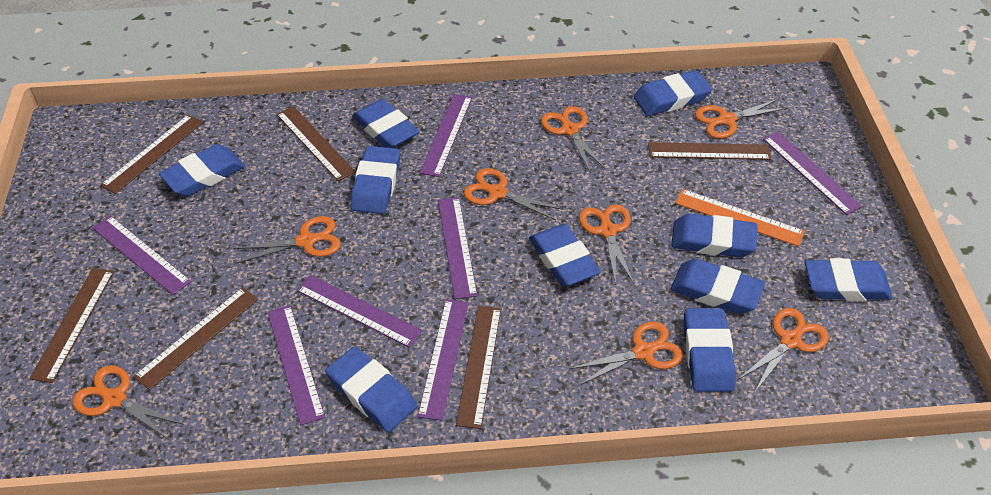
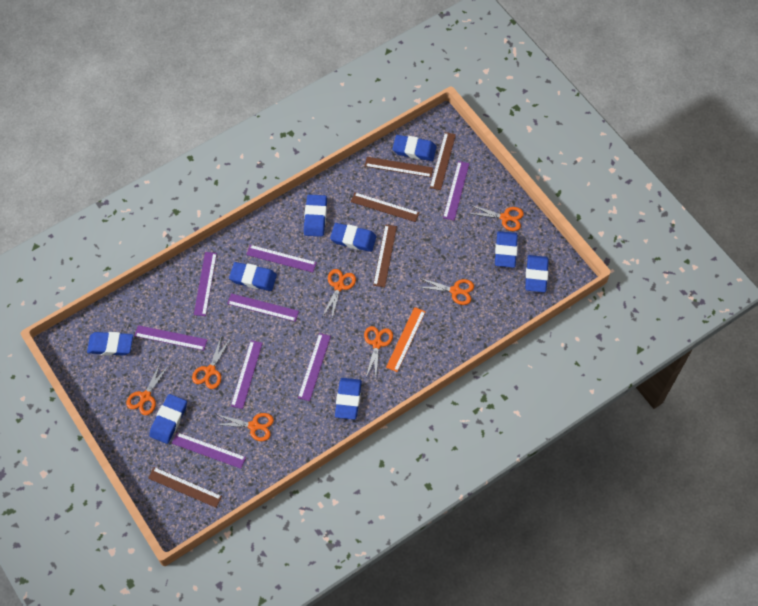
blue eraser: 10 -> 9
brown ruler: 6 -> 5
orange scissors: 8 -> 7
purple ruler: 7 -> 8

